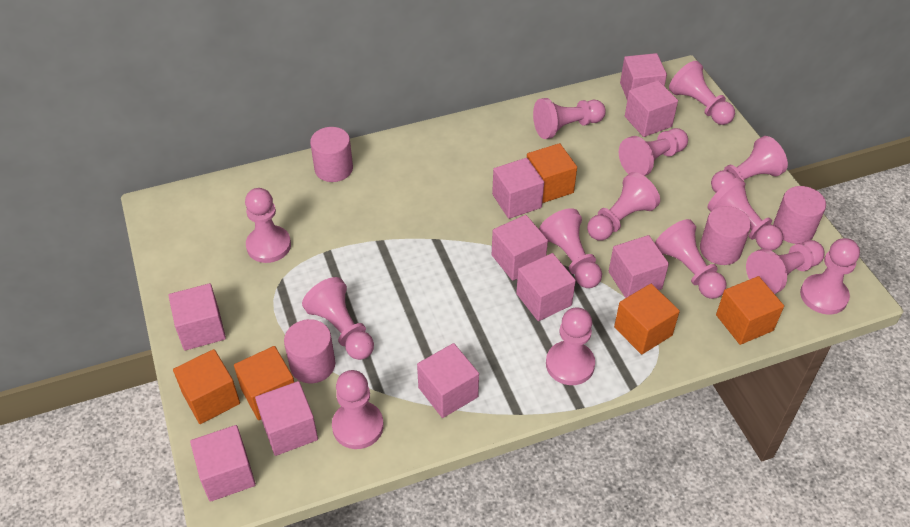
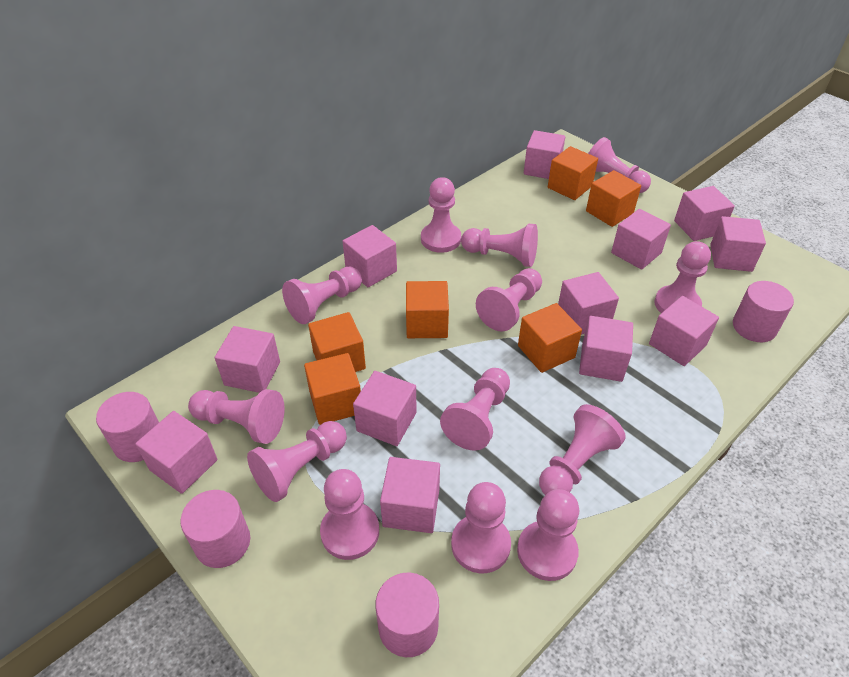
orange cube: 5 -> 6
pink cube: 10 -> 12
pink pawn: 14 -> 13

